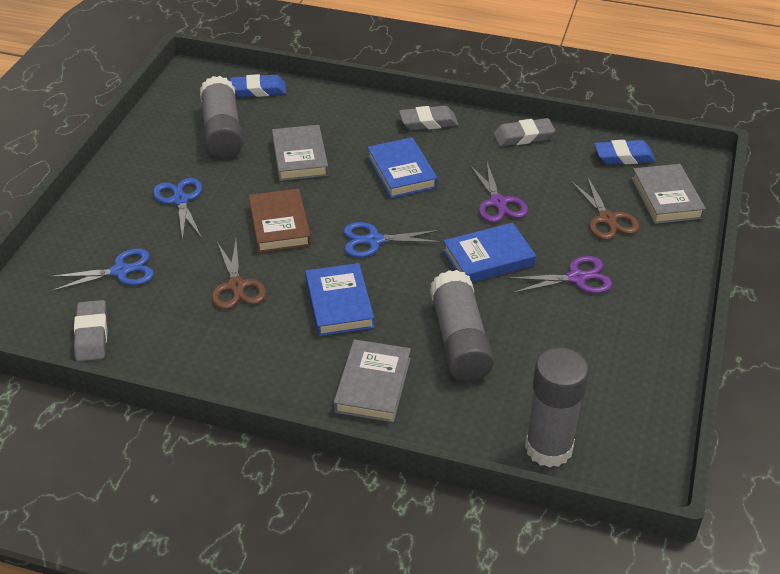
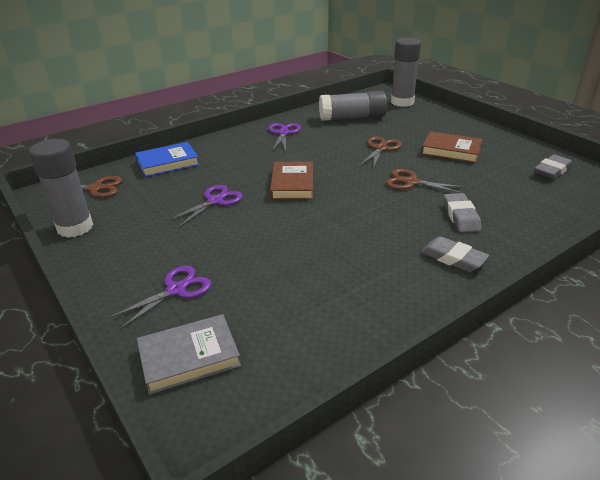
blue book: 3 -> 1
blue eraser: 2 -> 0
blue scissors: 3 -> 0
brown book: 1 -> 2
brown scissors: 2 -> 3
grey book: 3 -> 1
purple scissors: 2 -> 3

